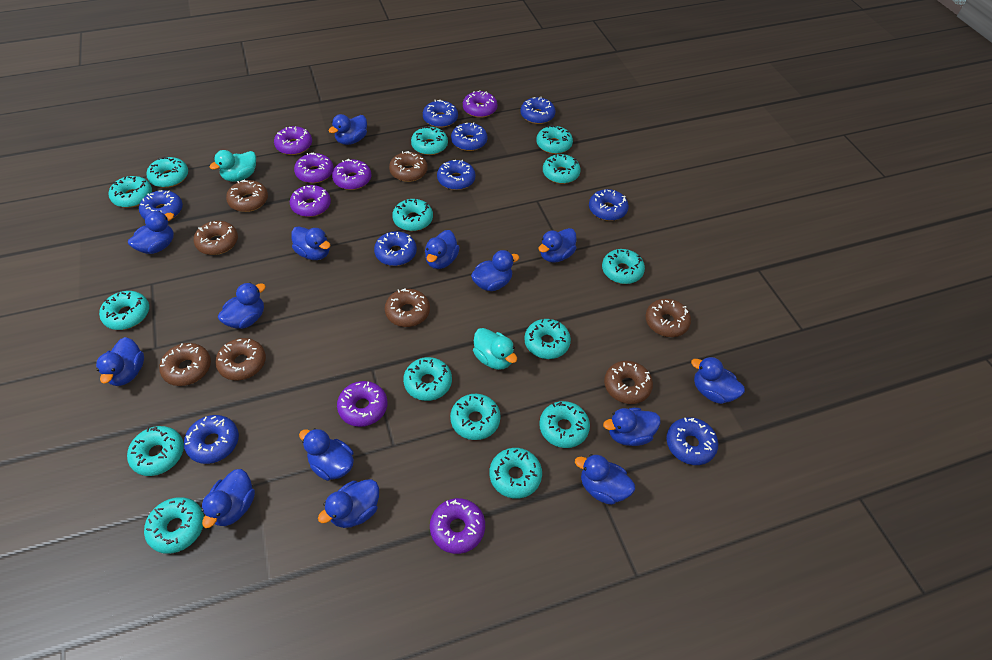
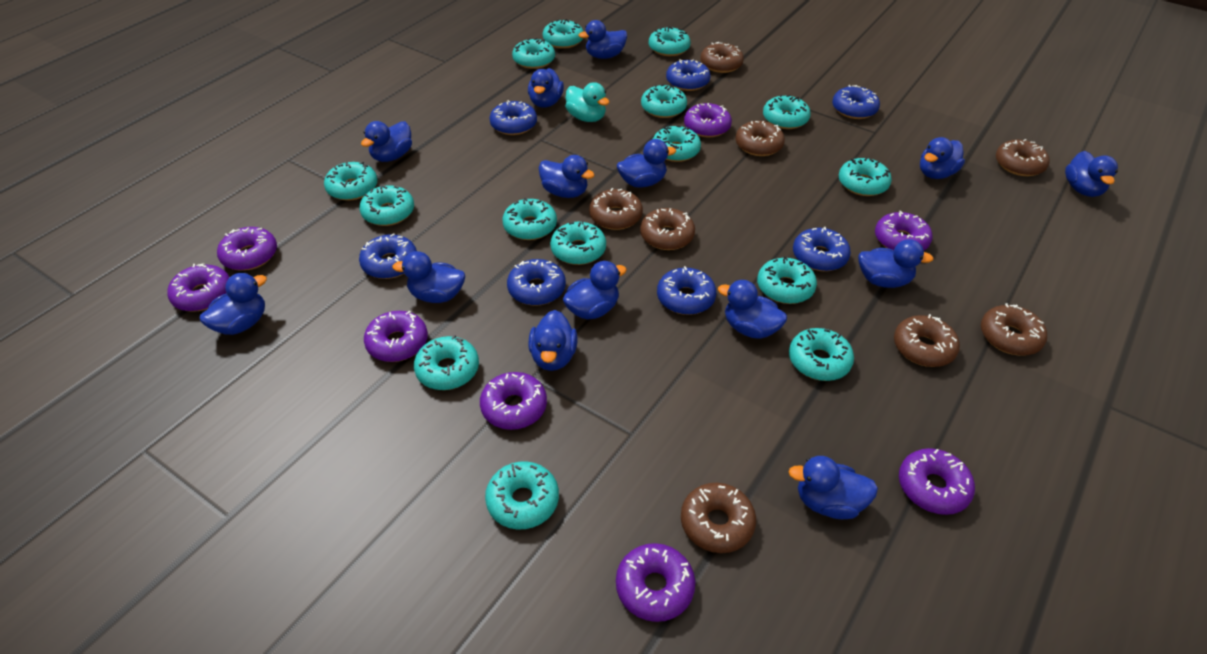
blue donut: 9 -> 7
purple donut: 7 -> 8
turquoise duck: 2 -> 1

